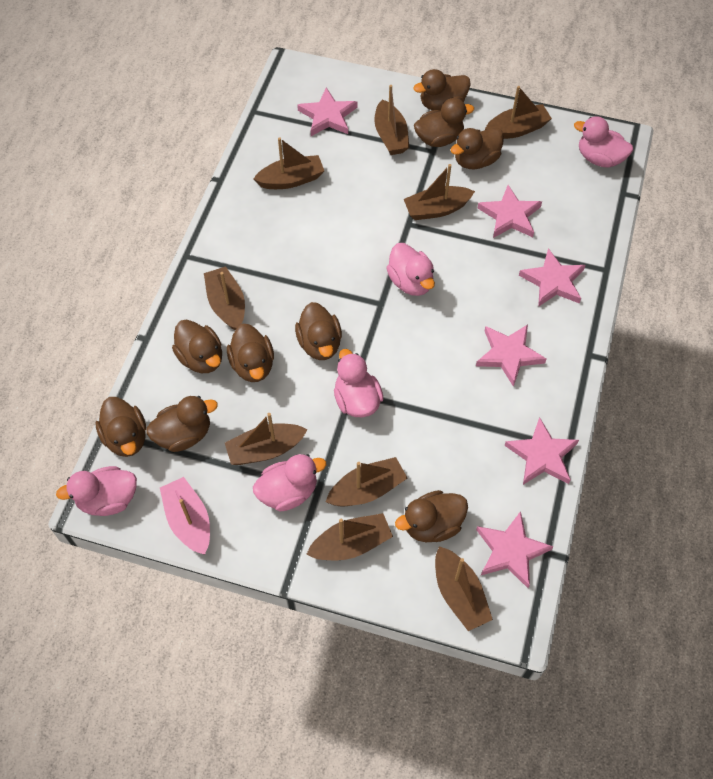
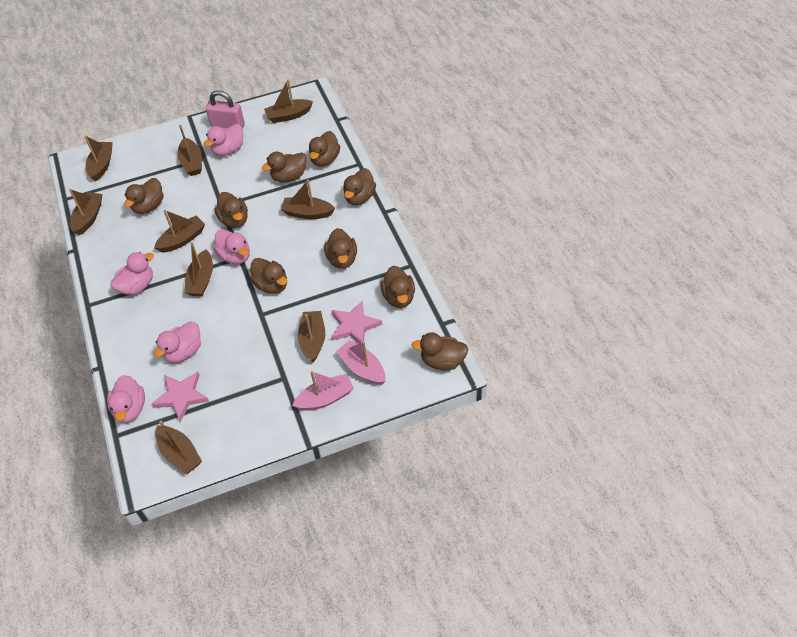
pink boat: 1 -> 2
pink padlock: 0 -> 1
pink star: 6 -> 2

